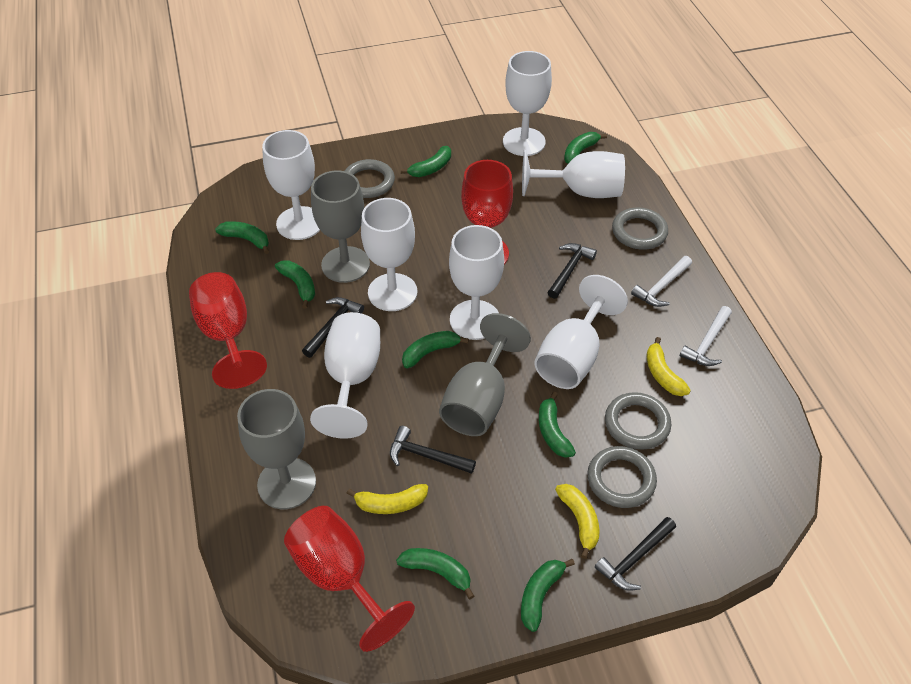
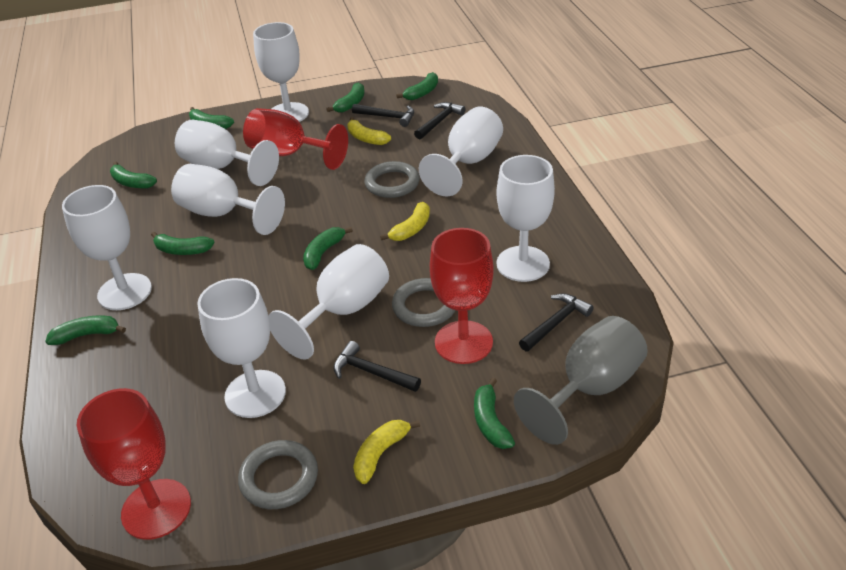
grey goblet: 3 -> 1
grey ring: 4 -> 3
white goblet: 7 -> 8
white hammer: 2 -> 0

